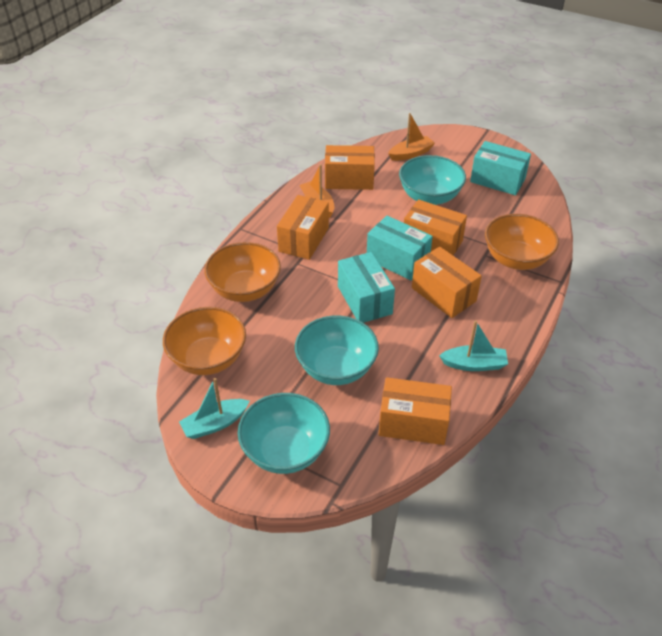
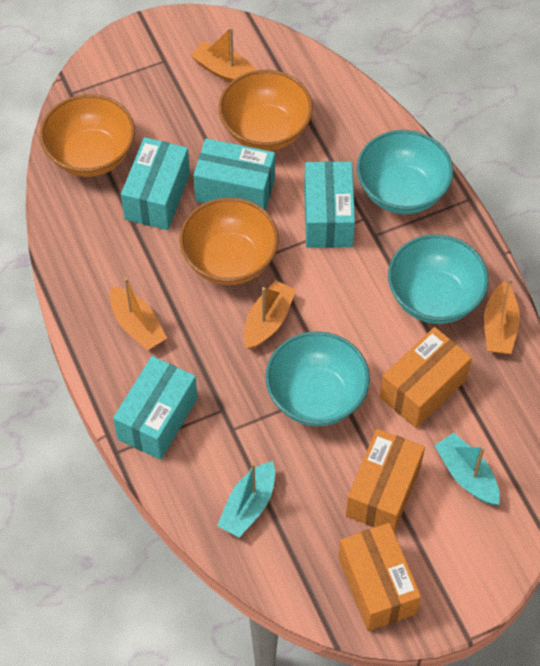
orange boat: 2 -> 4
orange box: 5 -> 3
turquoise box: 3 -> 4

